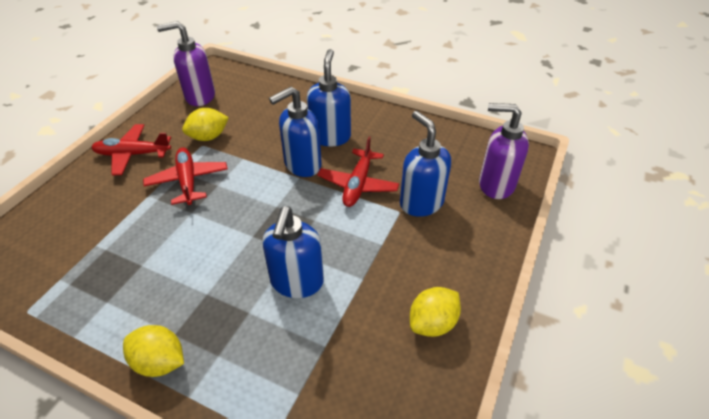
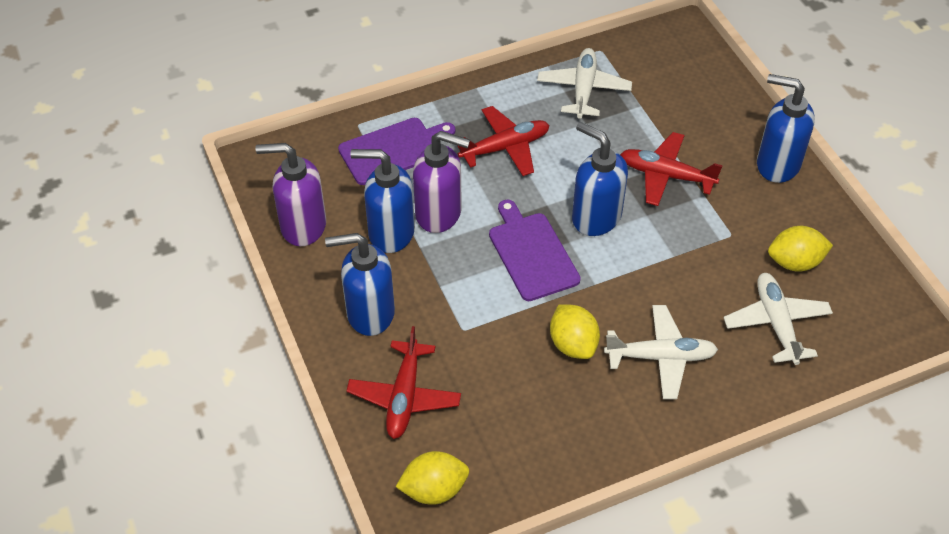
purple cutting board: 0 -> 2
white plane: 0 -> 3

